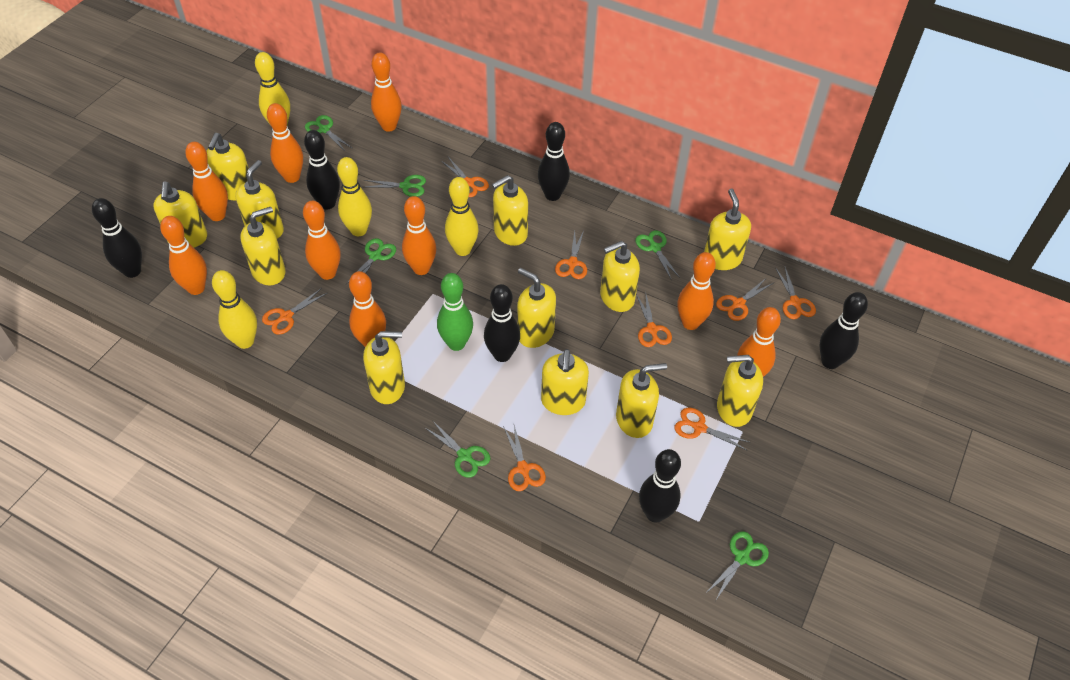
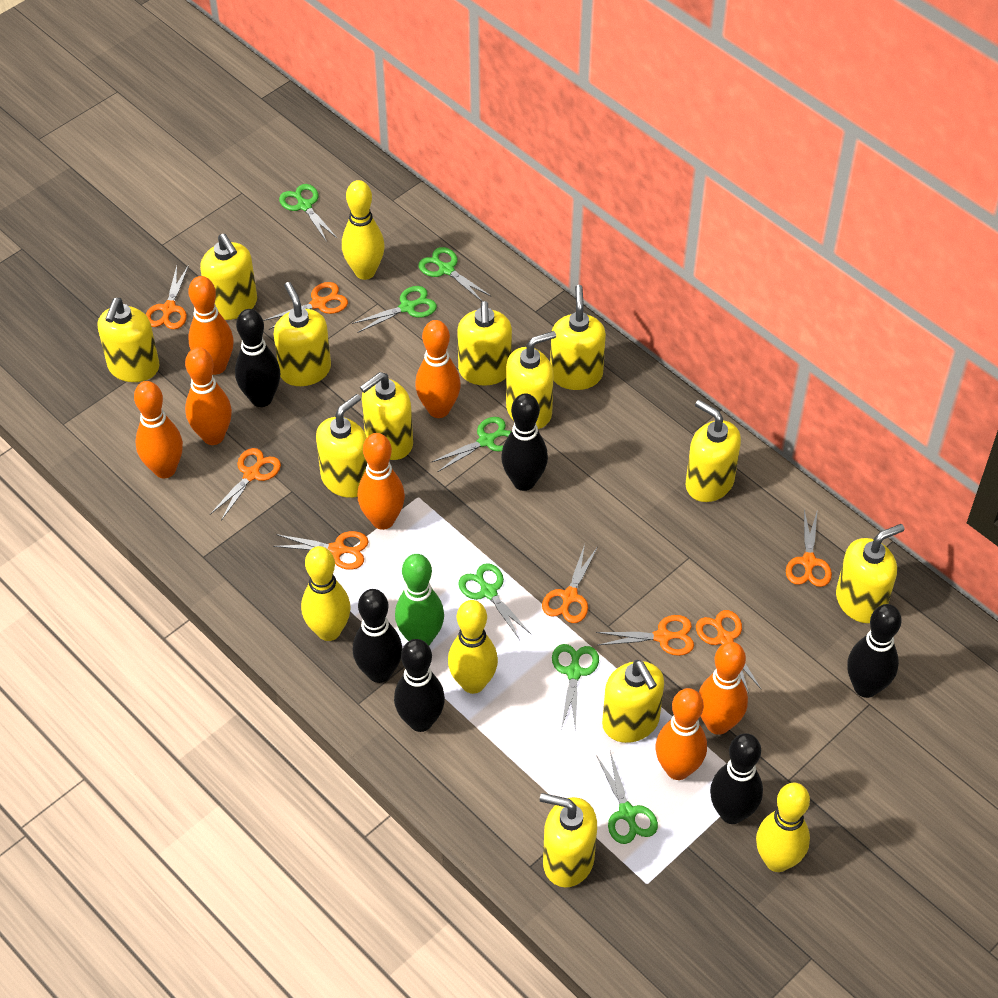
green scissors: 6 -> 7
orange bowling pin: 9 -> 7

